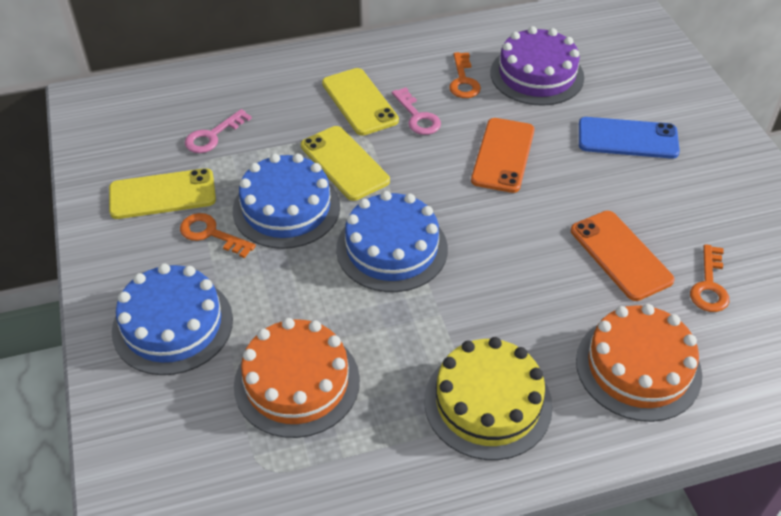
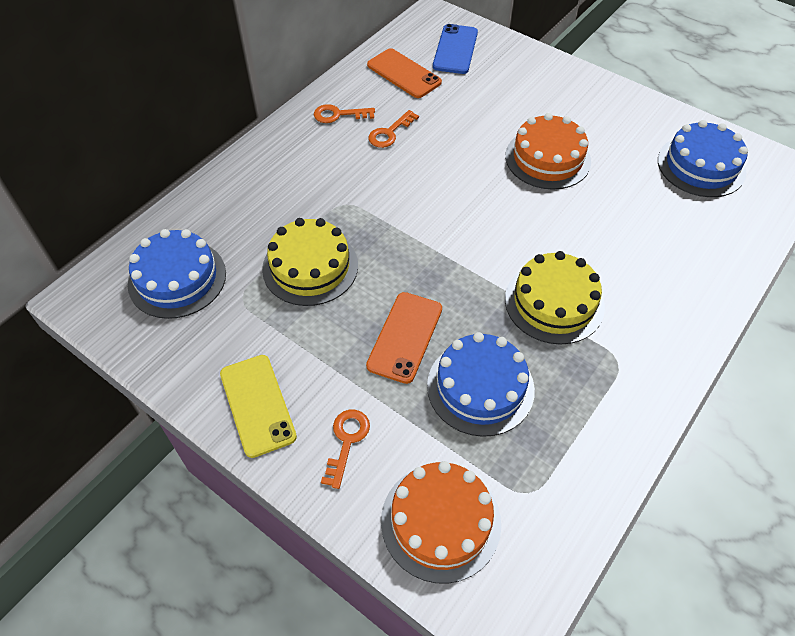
pink key: 2 -> 0
purple cake: 1 -> 0
yellow cake: 1 -> 2
yellow phone: 3 -> 1

